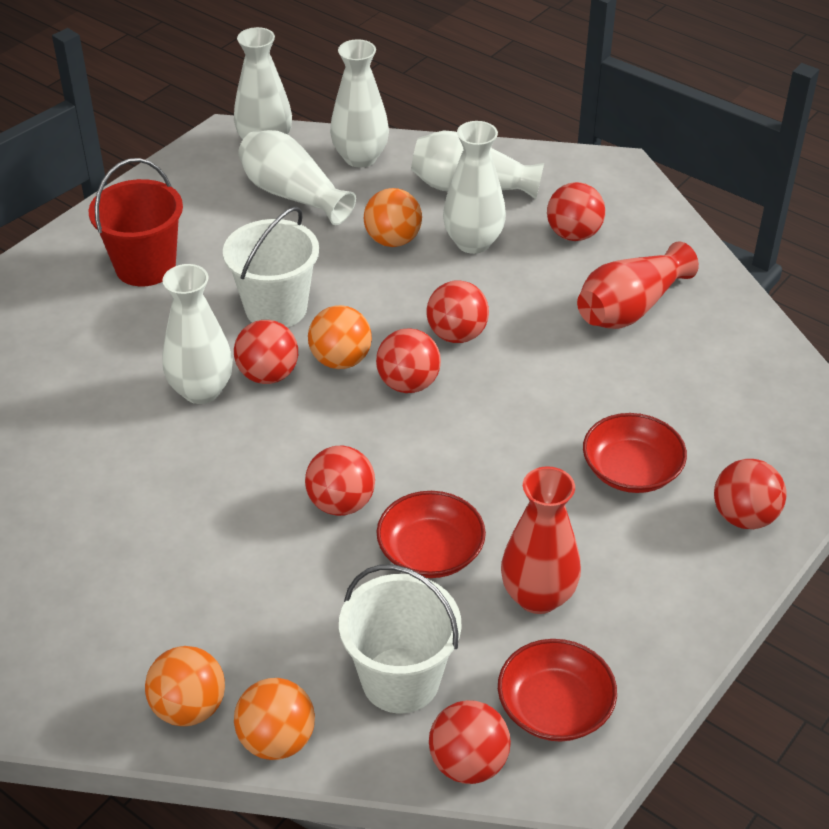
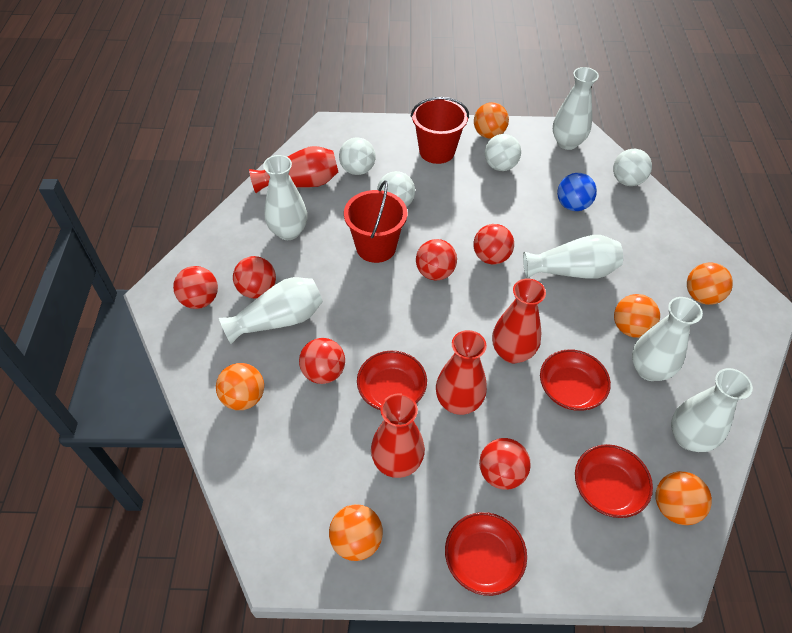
blue ball: 0 -> 1
orange ball: 4 -> 6
red ball: 7 -> 6
red bowl: 3 -> 4
red bucket: 1 -> 2
red vase: 2 -> 4
white ball: 0 -> 4
white bucket: 2 -> 0

